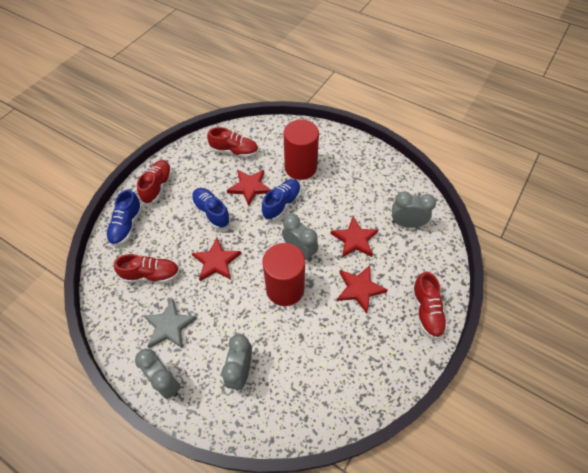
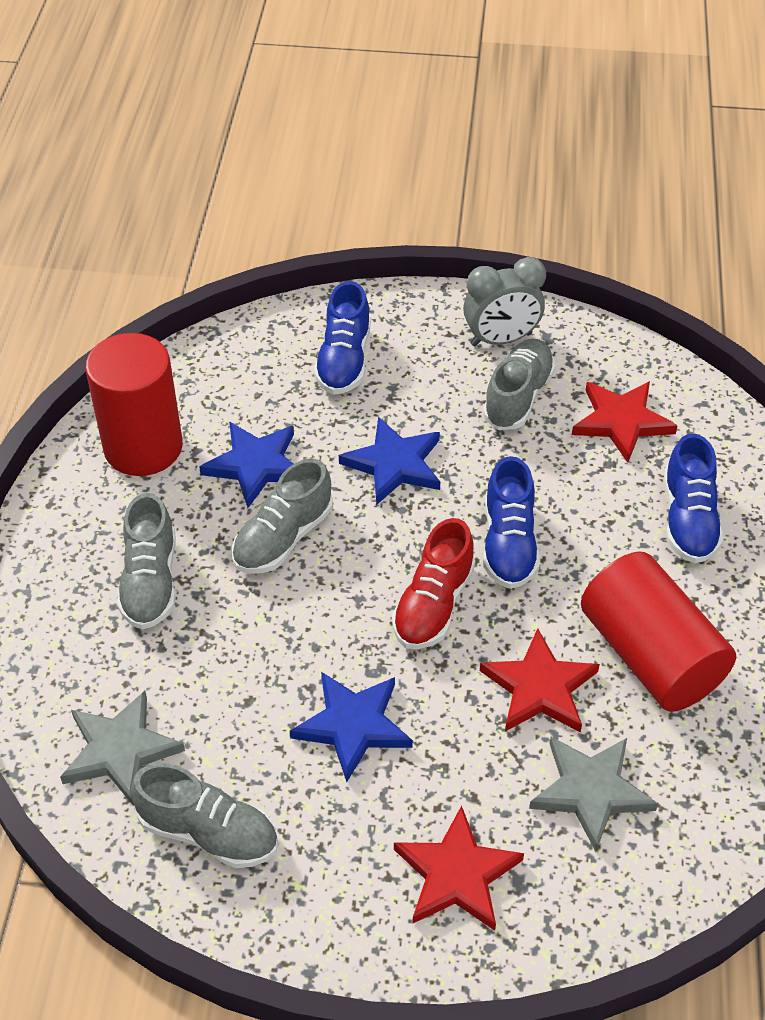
blue star: 0 -> 3
grey clock: 4 -> 1
grey shoe: 0 -> 4
grey star: 1 -> 2
red shoe: 4 -> 1
red star: 4 -> 3

